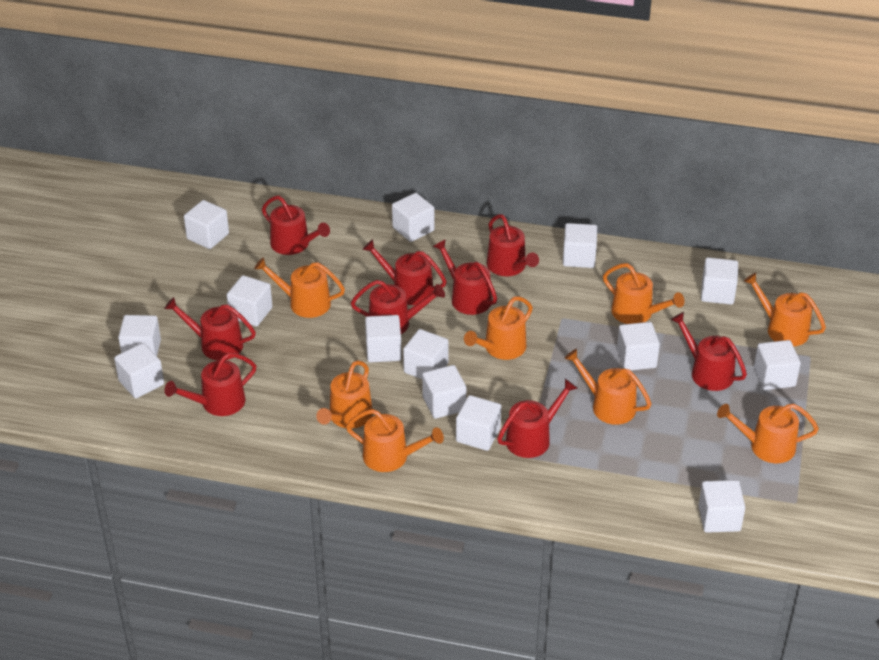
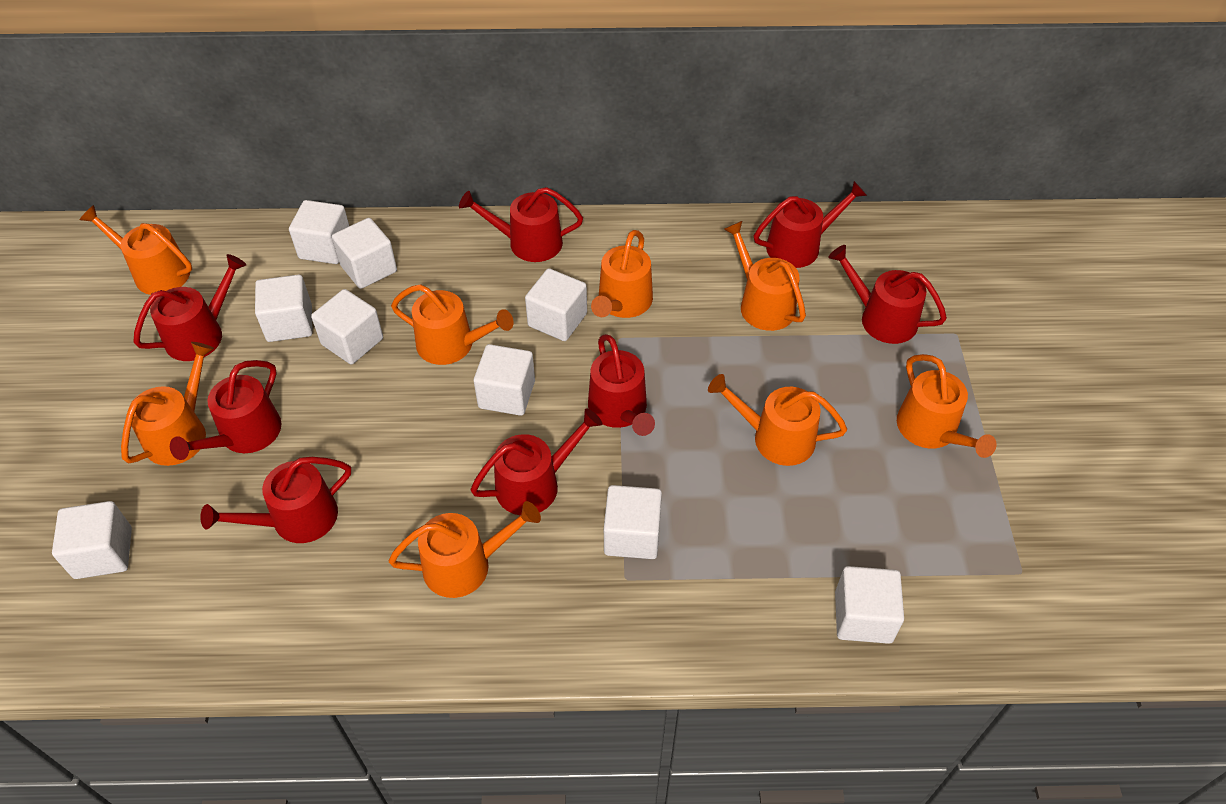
red watering can: 9 -> 8
white cube: 14 -> 9

